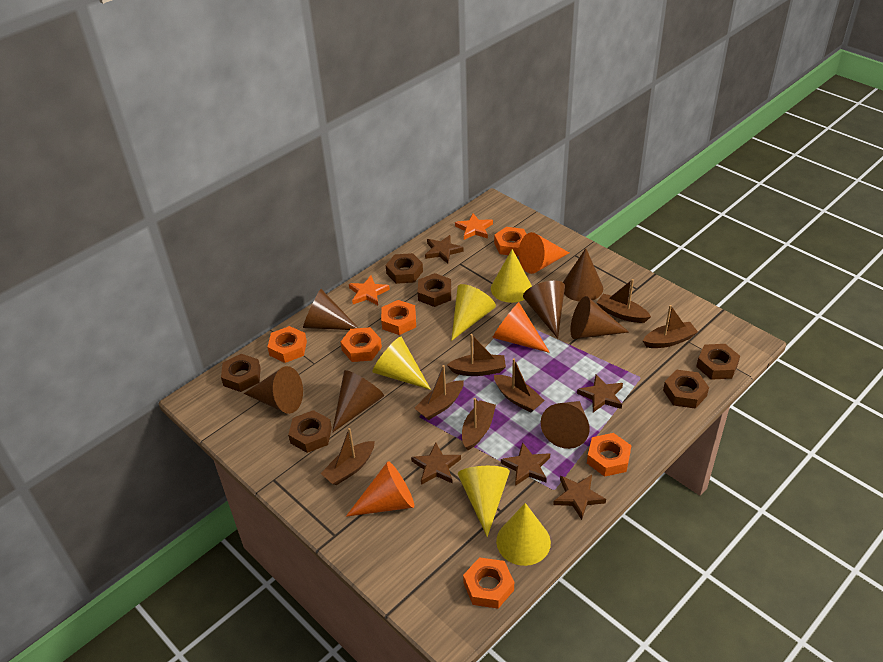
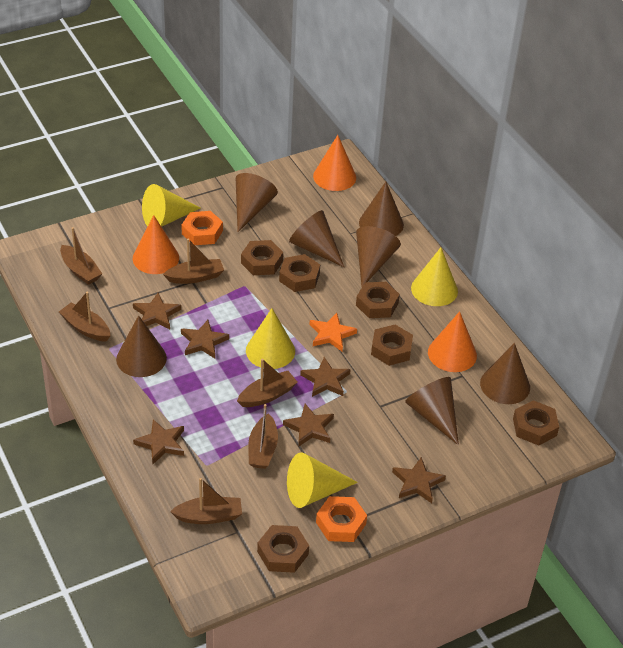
brown boat: 7 -> 6
brown star: 5 -> 6
orange nut: 6 -> 2
orange star: 2 -> 1
yellow cone: 5 -> 4

